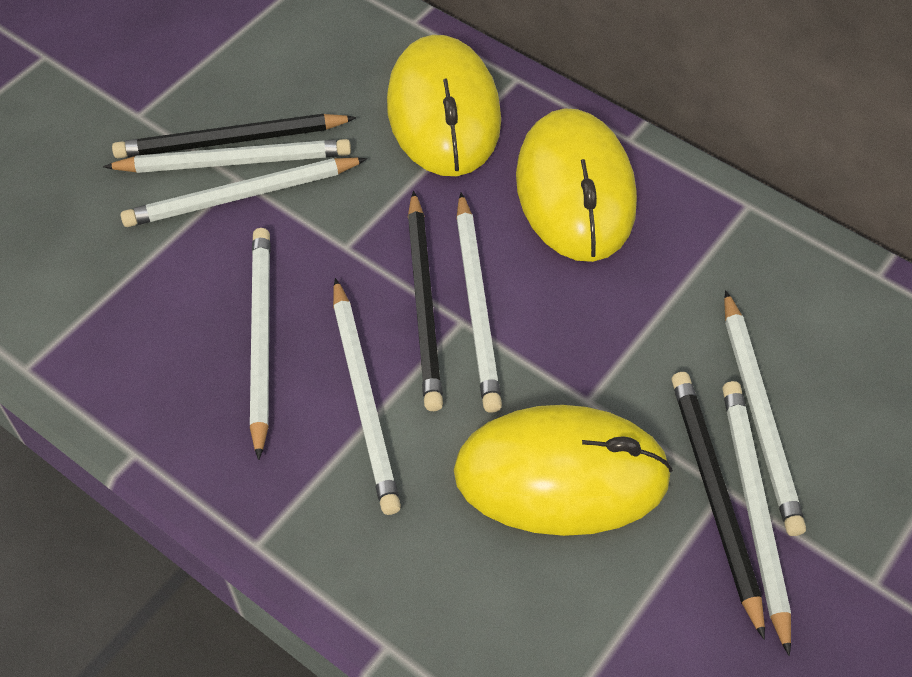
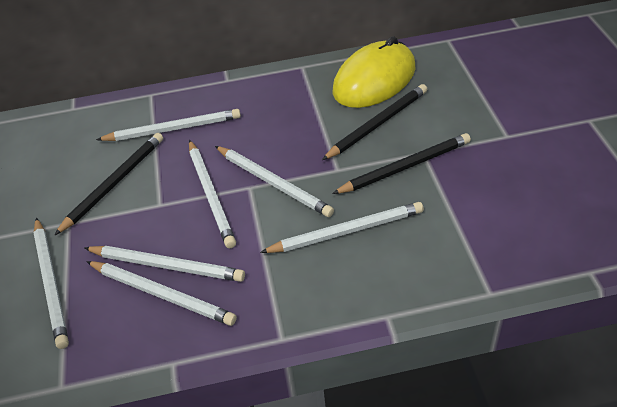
yellow mouse: 3 -> 1

